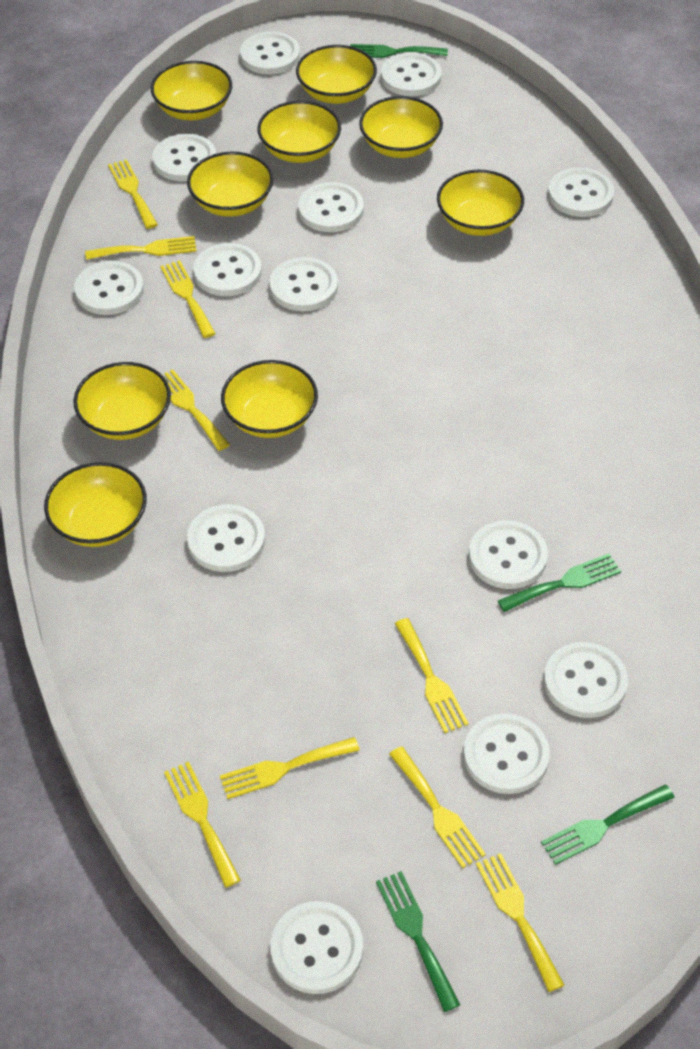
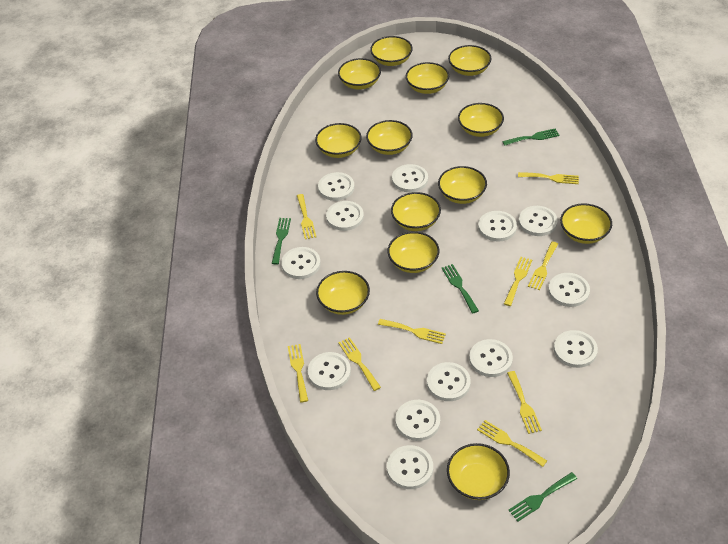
yellow bowl: 9 -> 13

